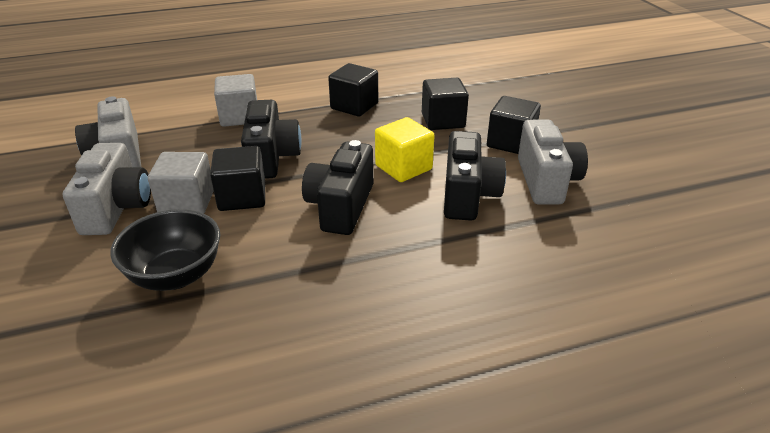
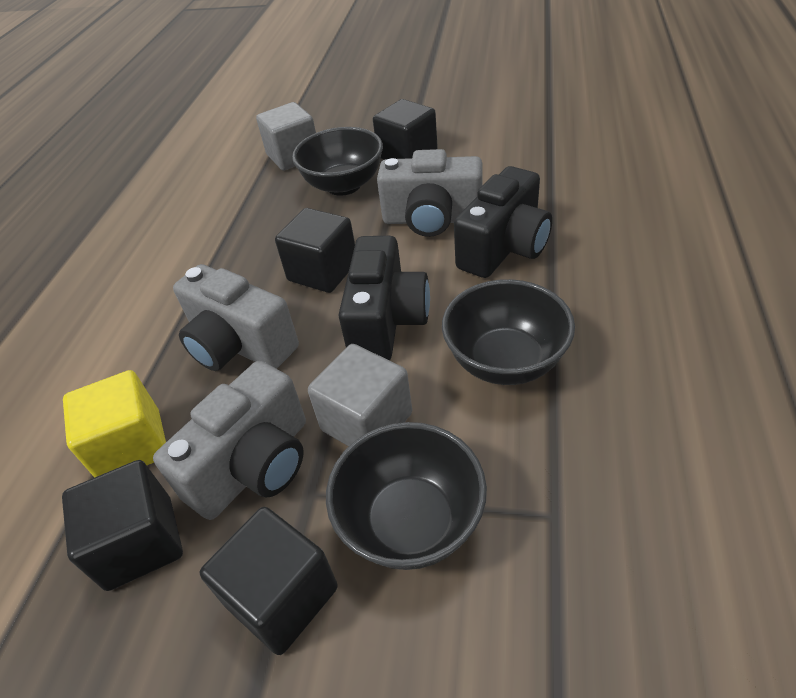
black bowl: 1 -> 3
black camera: 3 -> 2

